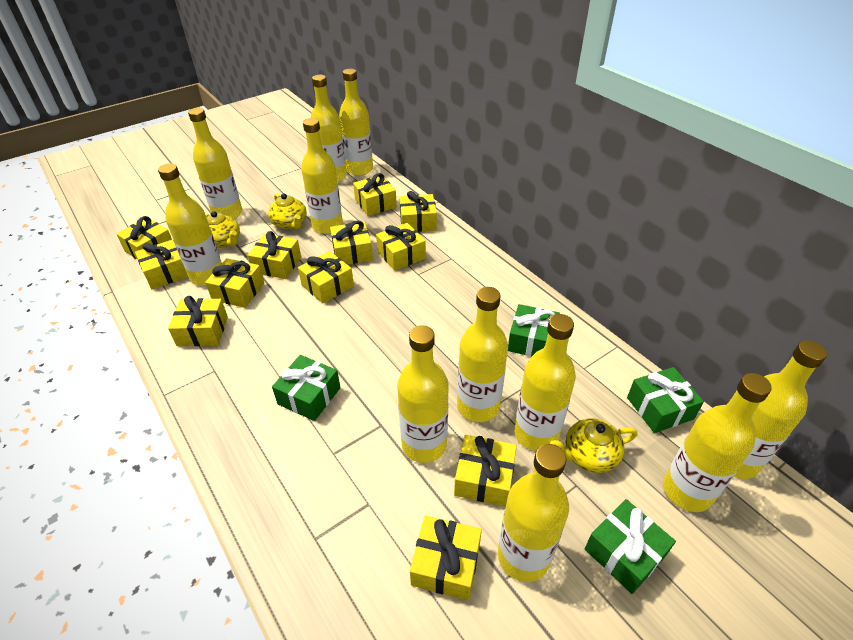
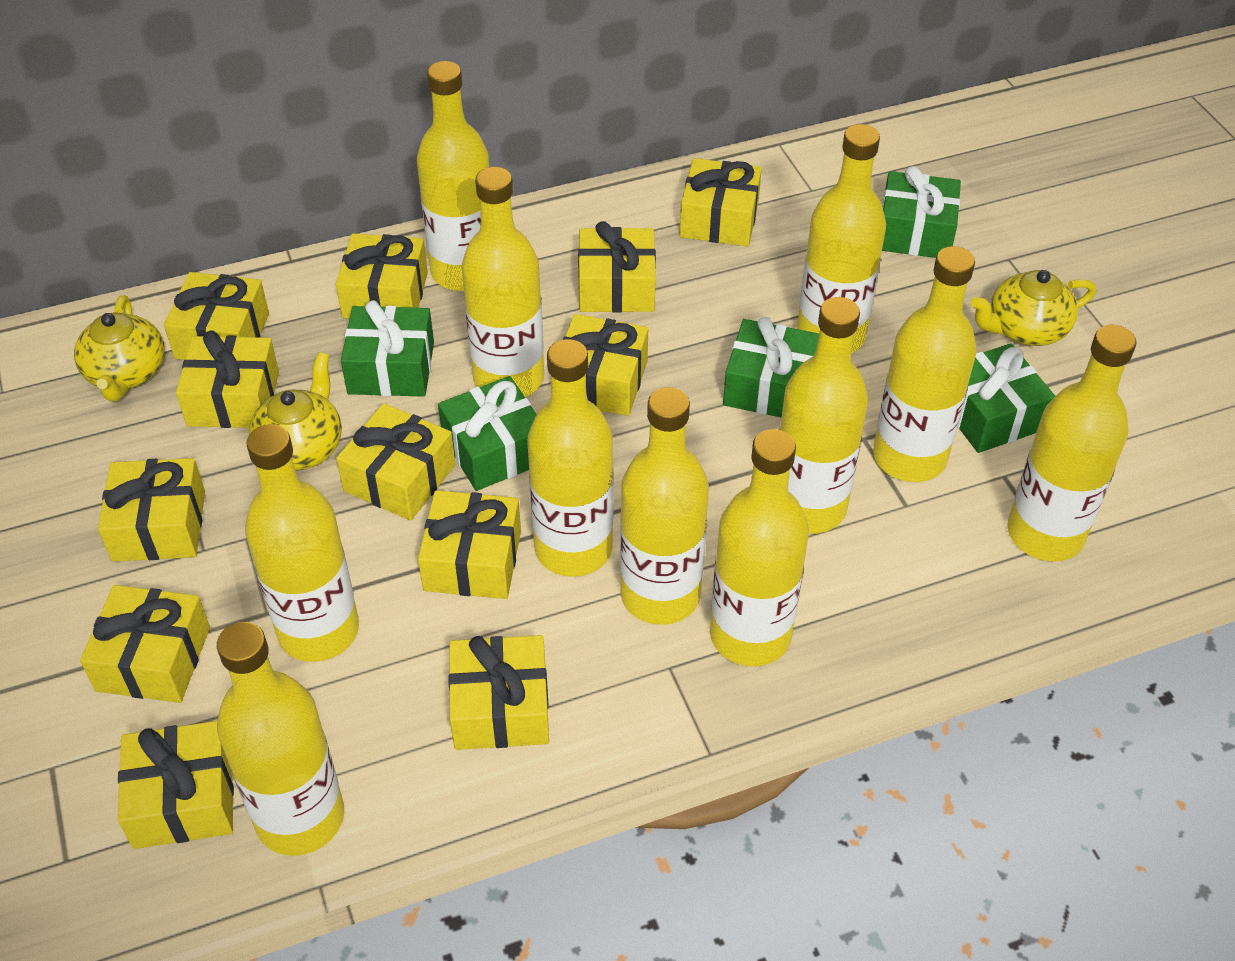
green gift: 4 -> 5

